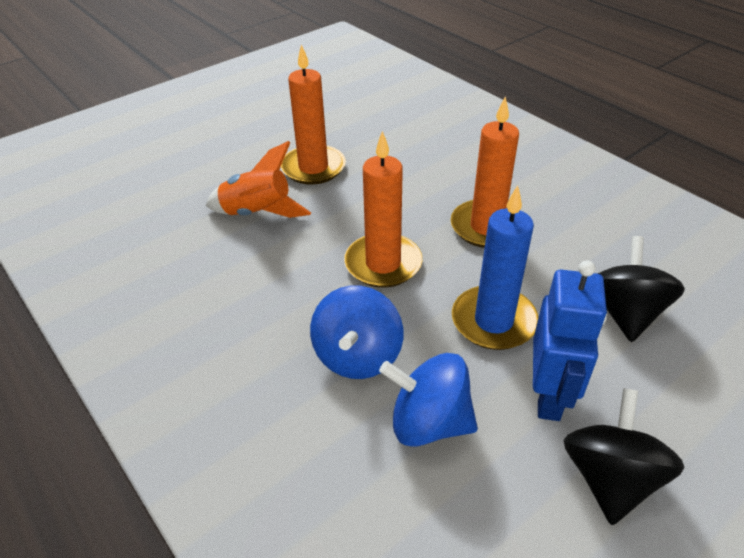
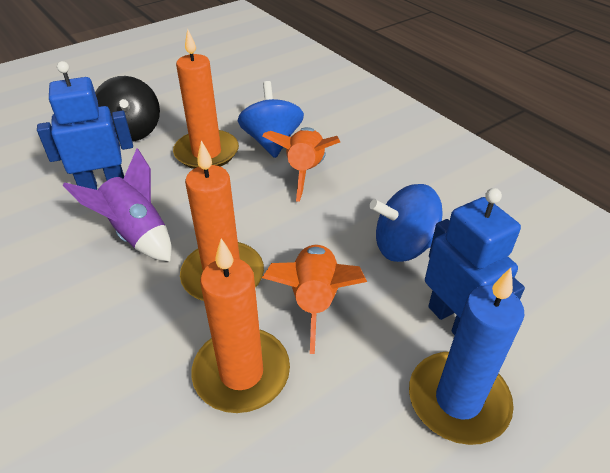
black spinning top: 2 -> 1
blue robot: 1 -> 2
orange rocket: 1 -> 2
purple rocket: 0 -> 1

